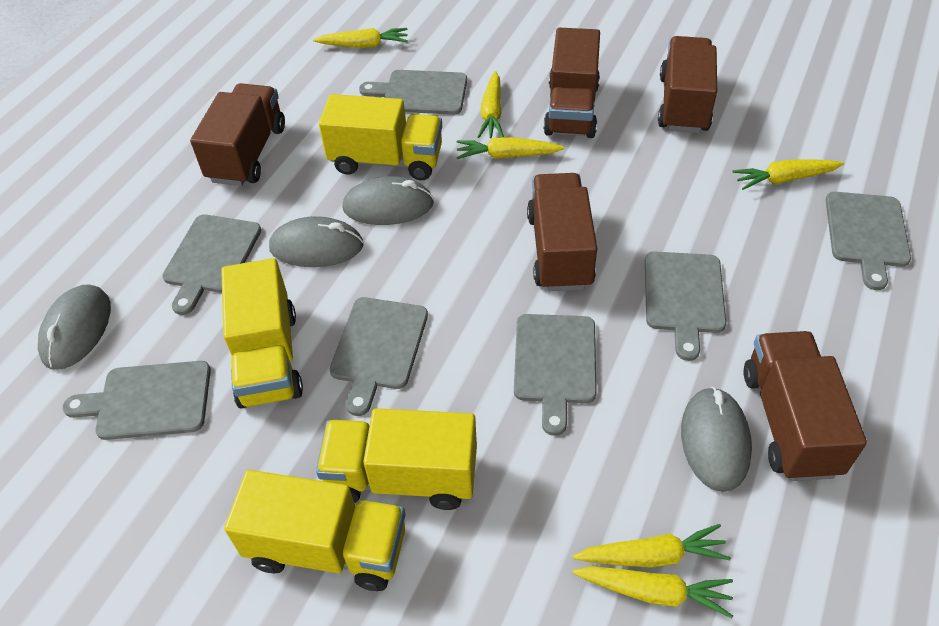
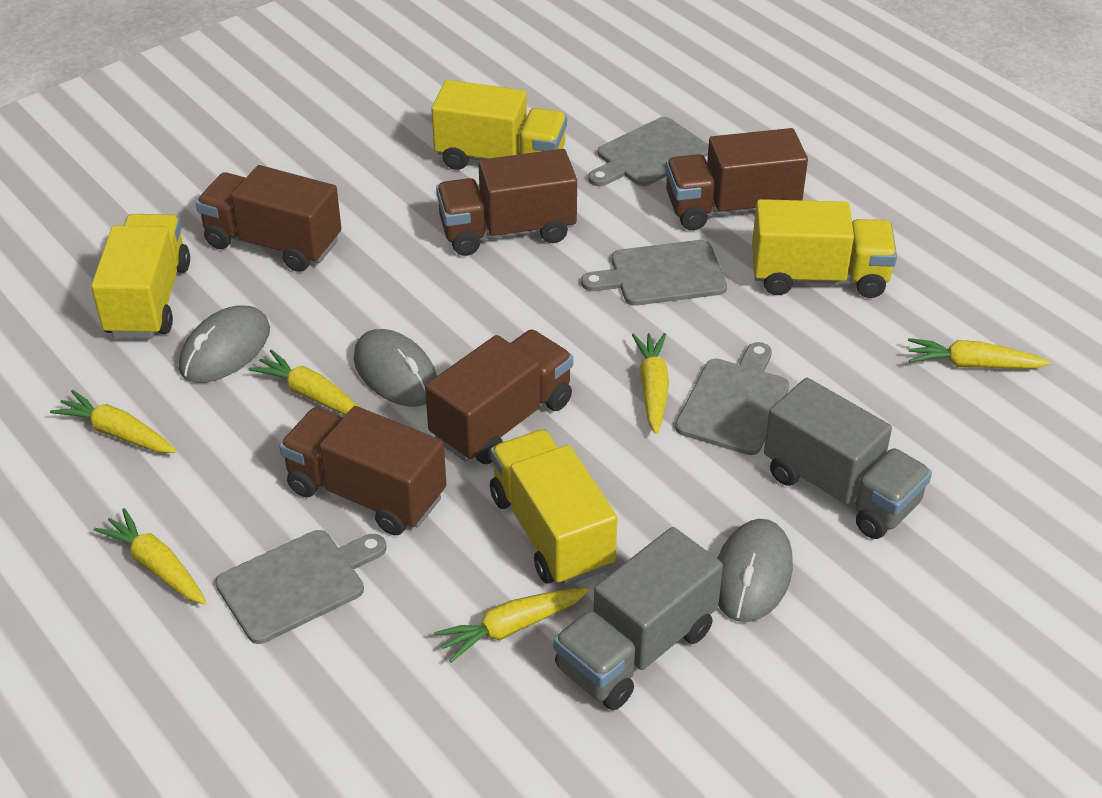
grey cutting board: 7 -> 4
grey mouse: 4 -> 3
grey truck: 0 -> 2

